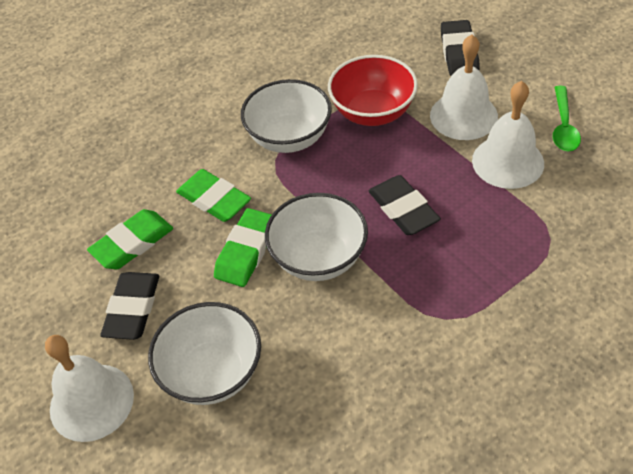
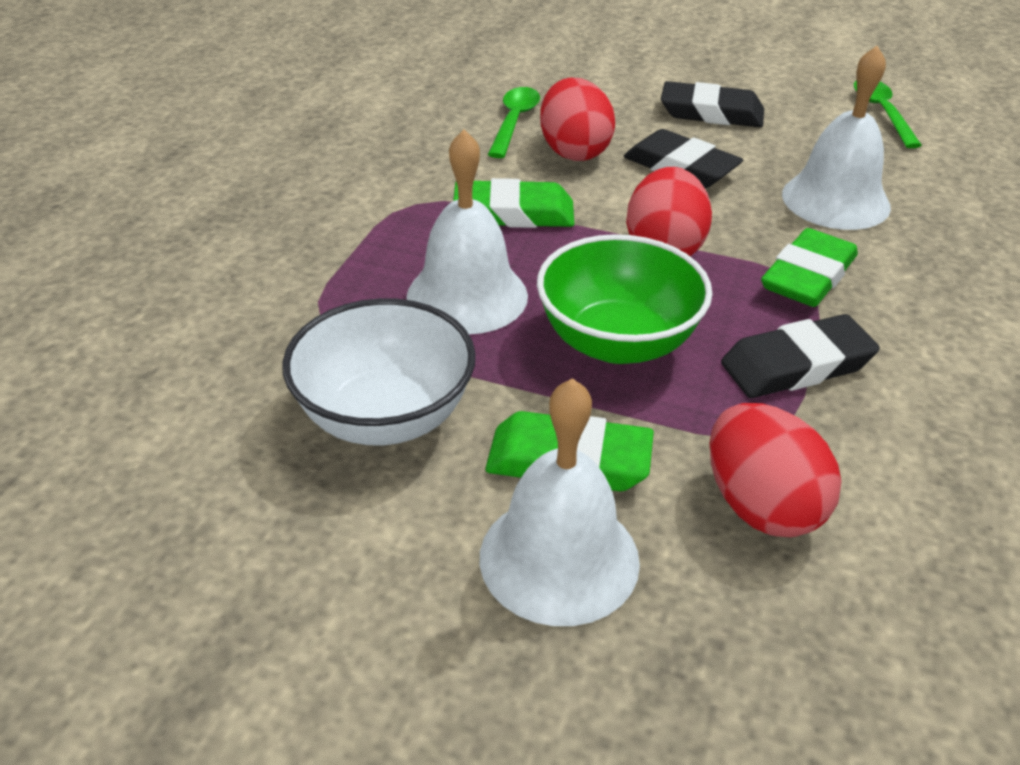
green bowl: 0 -> 1
green spoon: 1 -> 2
red bowl: 1 -> 0
red egg: 0 -> 3
white bowl: 3 -> 1

